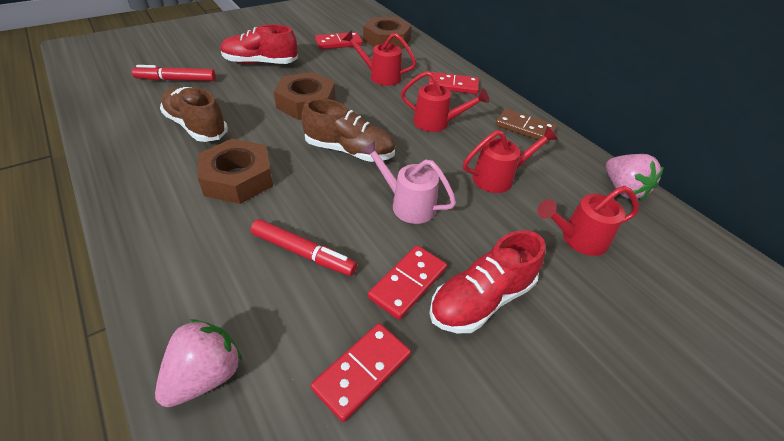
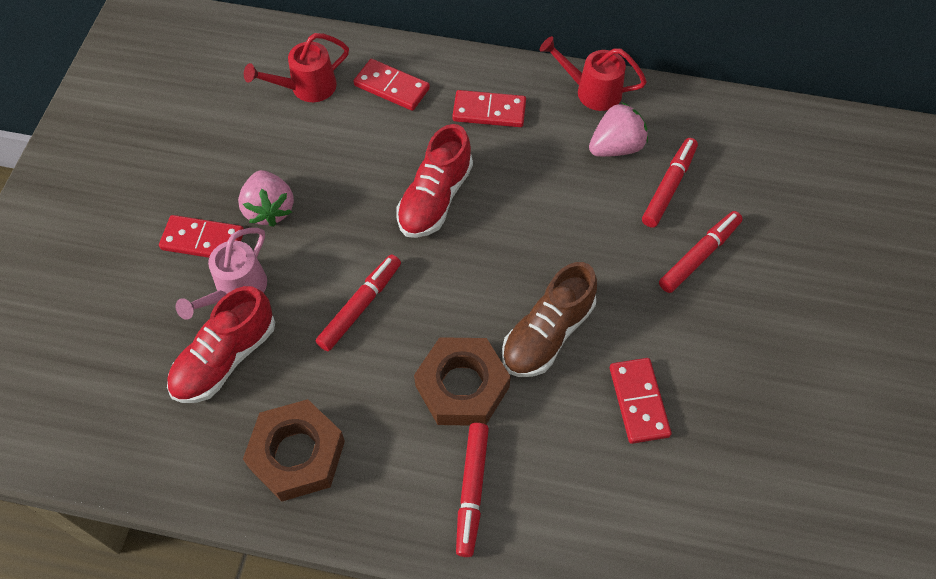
brown domino: 1 -> 0
brown nut: 3 -> 2
brown shoe: 2 -> 1
red marker: 2 -> 4
red watering can: 4 -> 2

